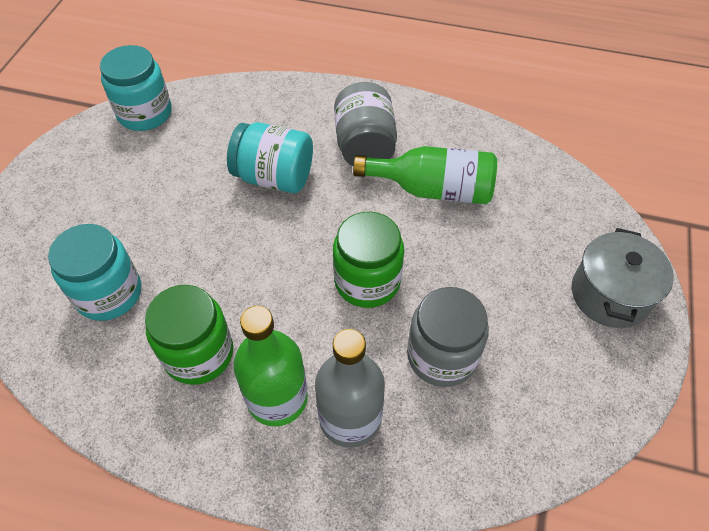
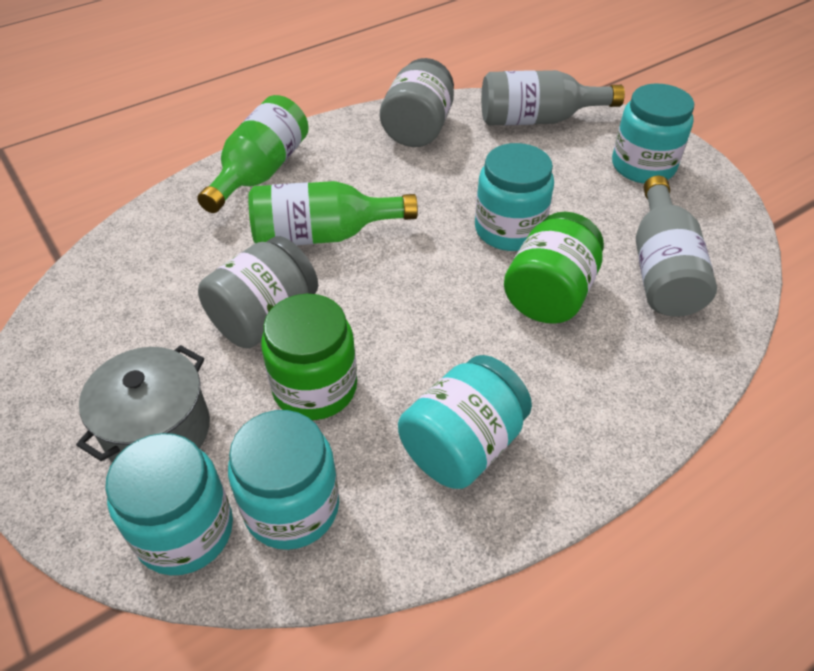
grey bottle: 1 -> 2
turquoise jar: 3 -> 5

